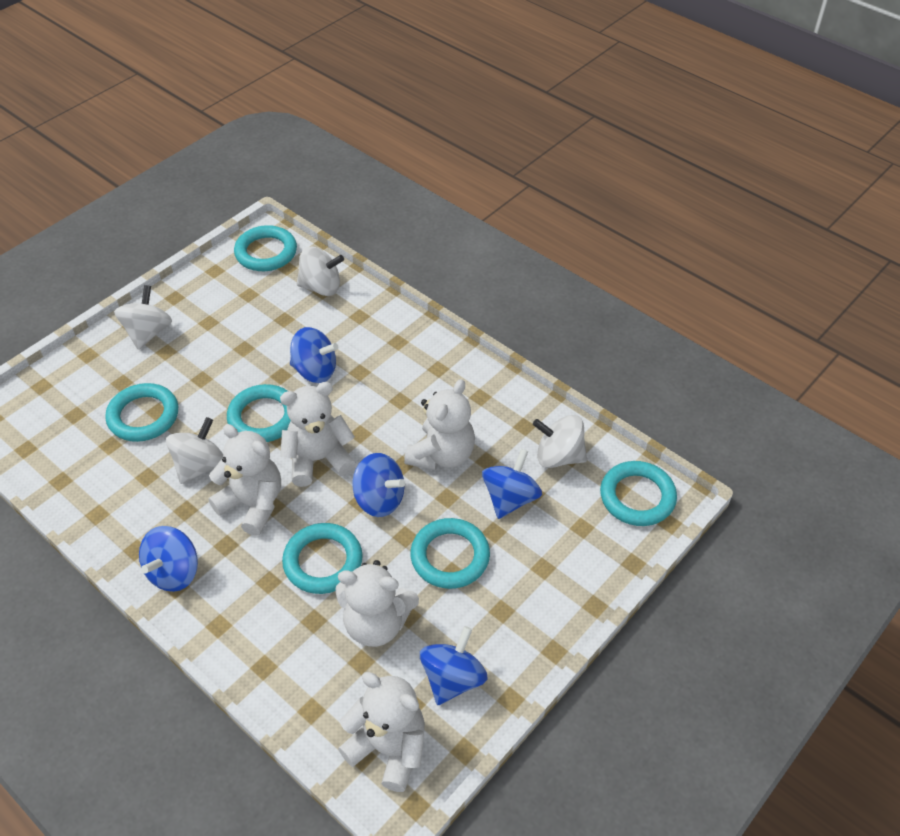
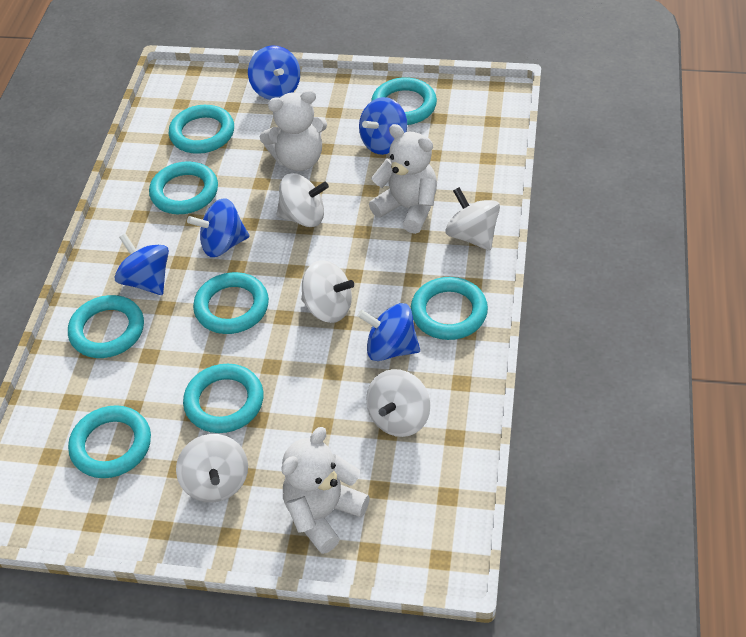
turquoise ring: 6 -> 8
white spinning top: 4 -> 5
white teddy bear: 5 -> 3

